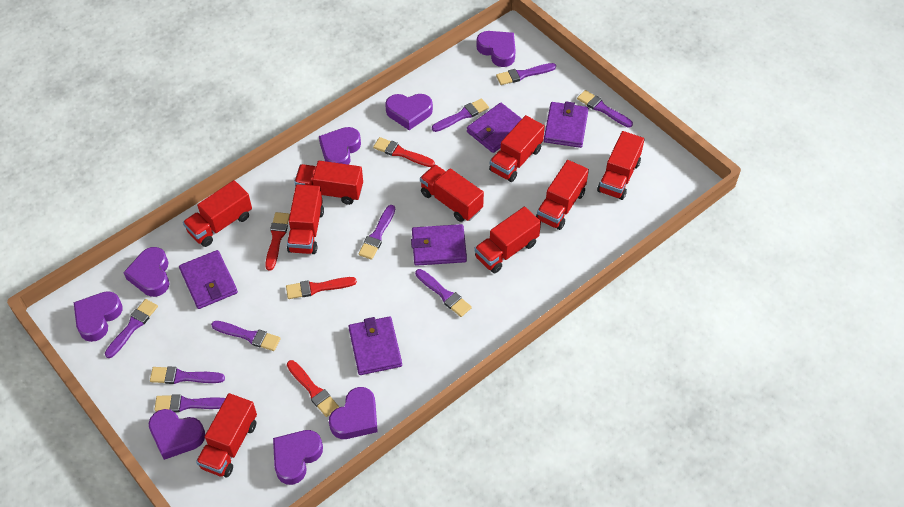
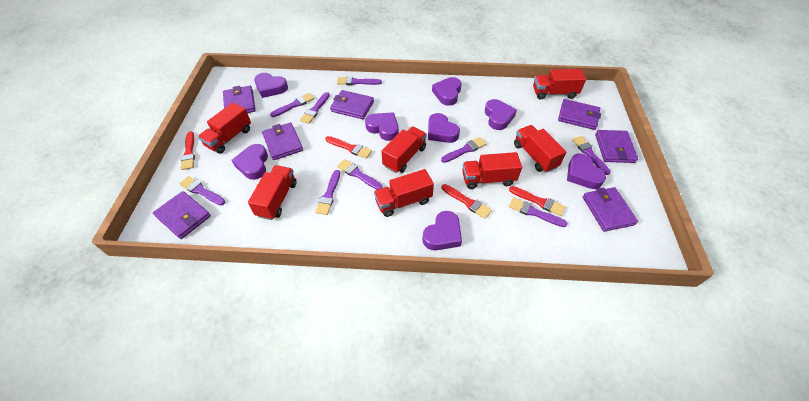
purple wallet: 5 -> 7
red truck: 9 -> 7

